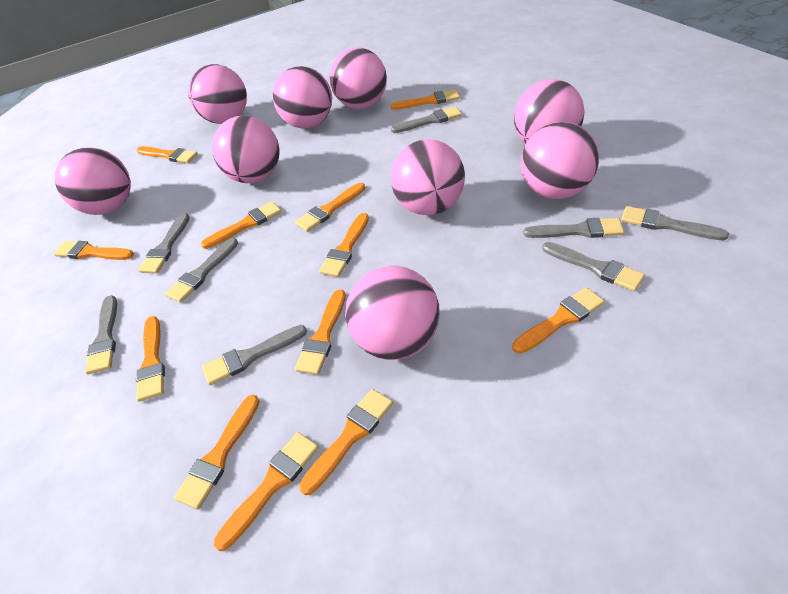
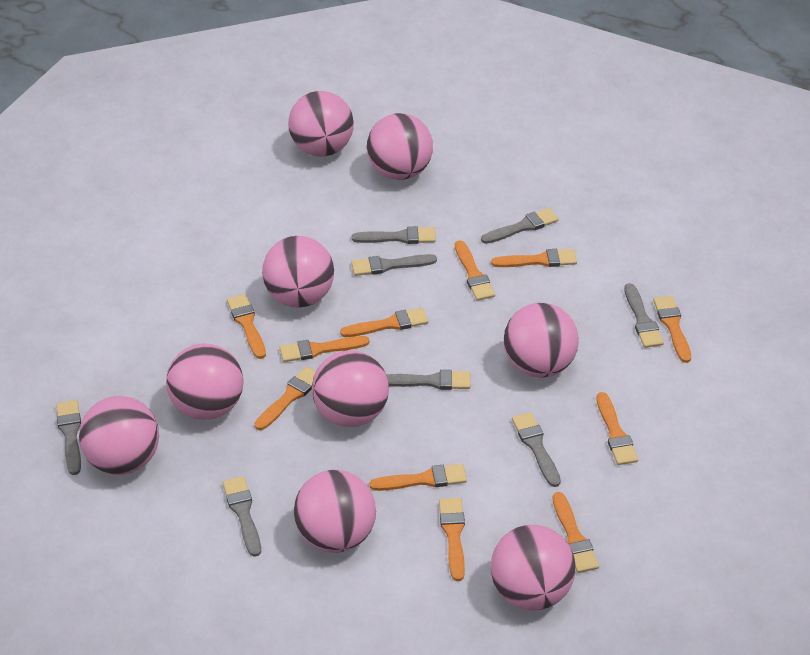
orange brush: 12 -> 11

